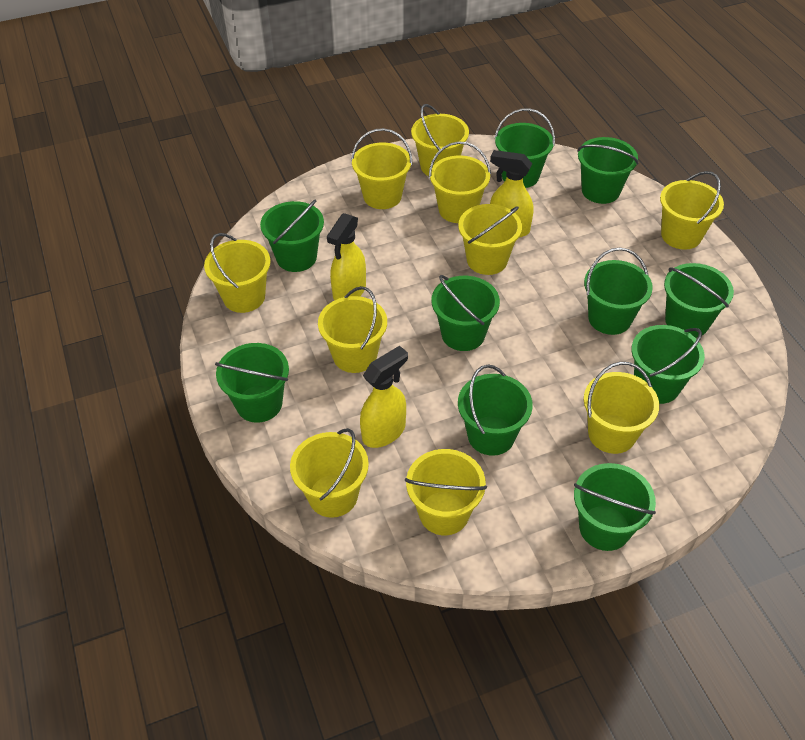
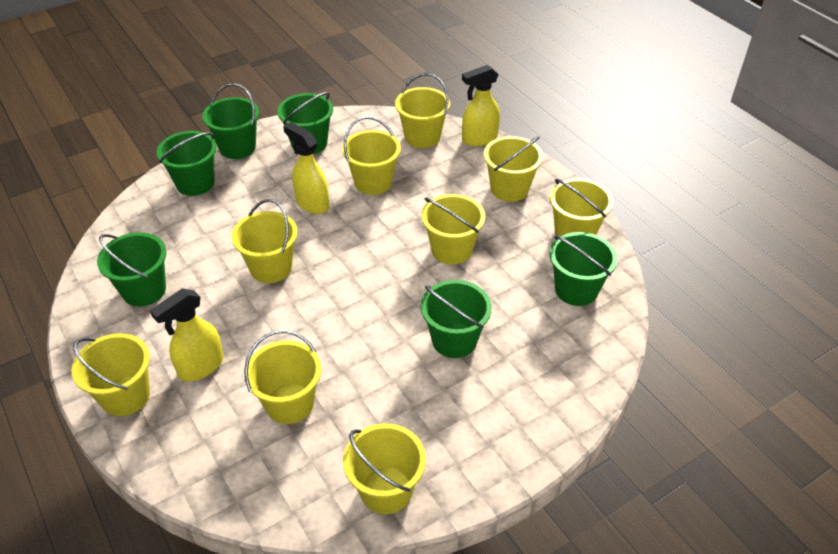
green bucket: 10 -> 6
yellow bucket: 10 -> 9

